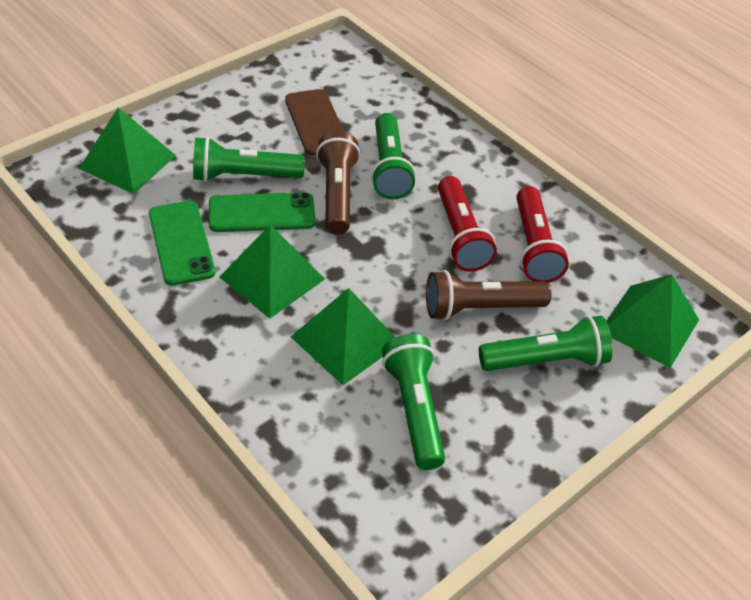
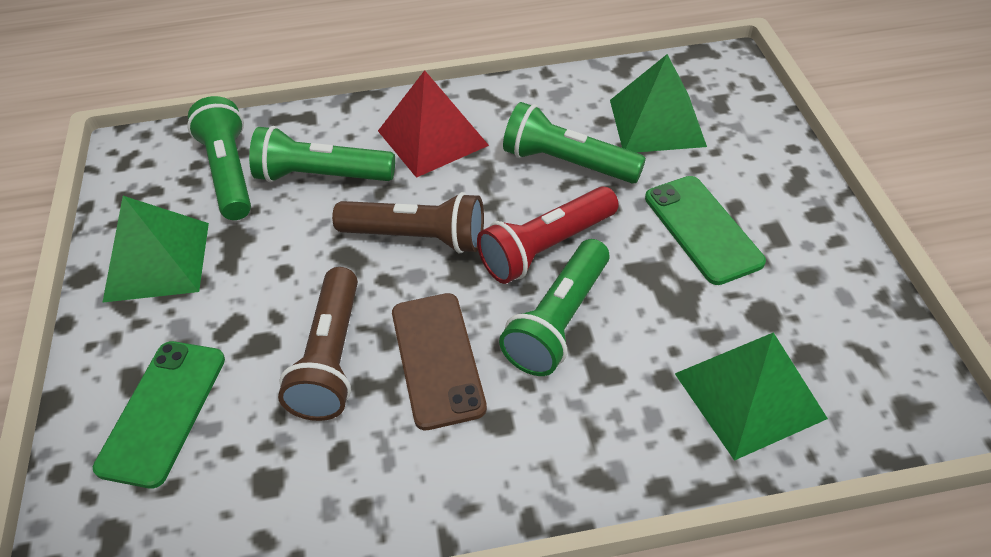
green pyramid: 4 -> 3
red flashlight: 2 -> 1
red pyramid: 0 -> 1

